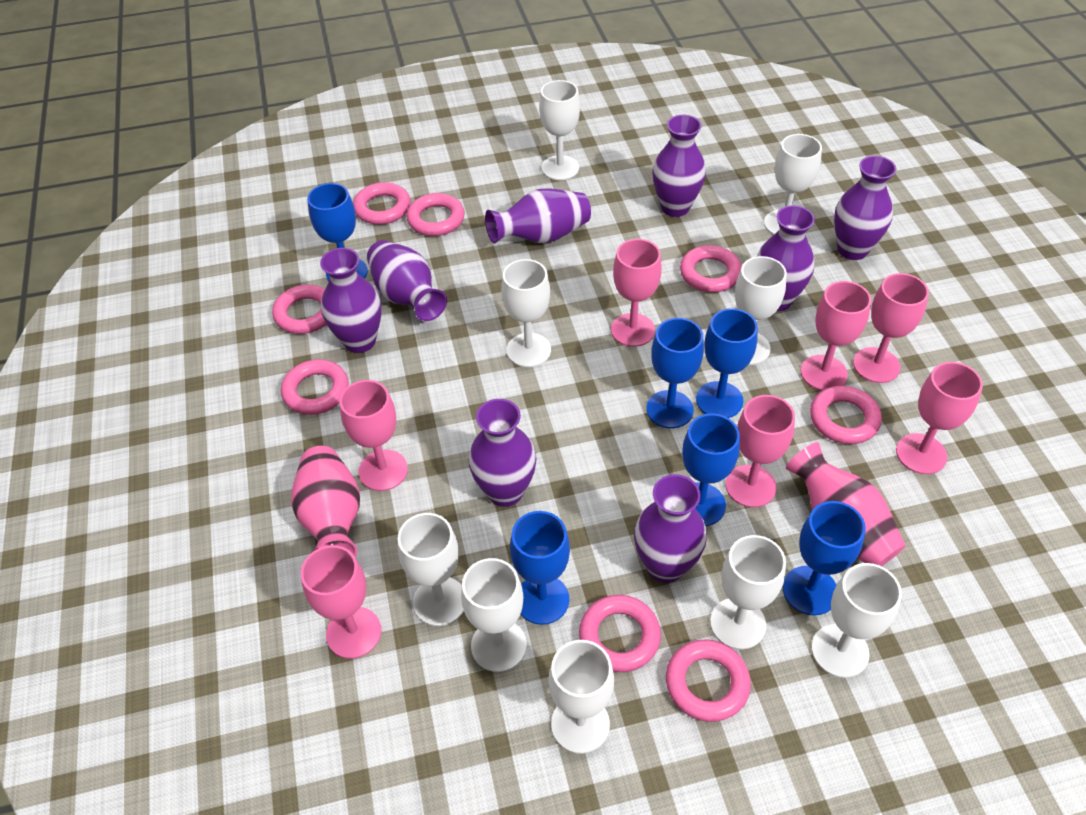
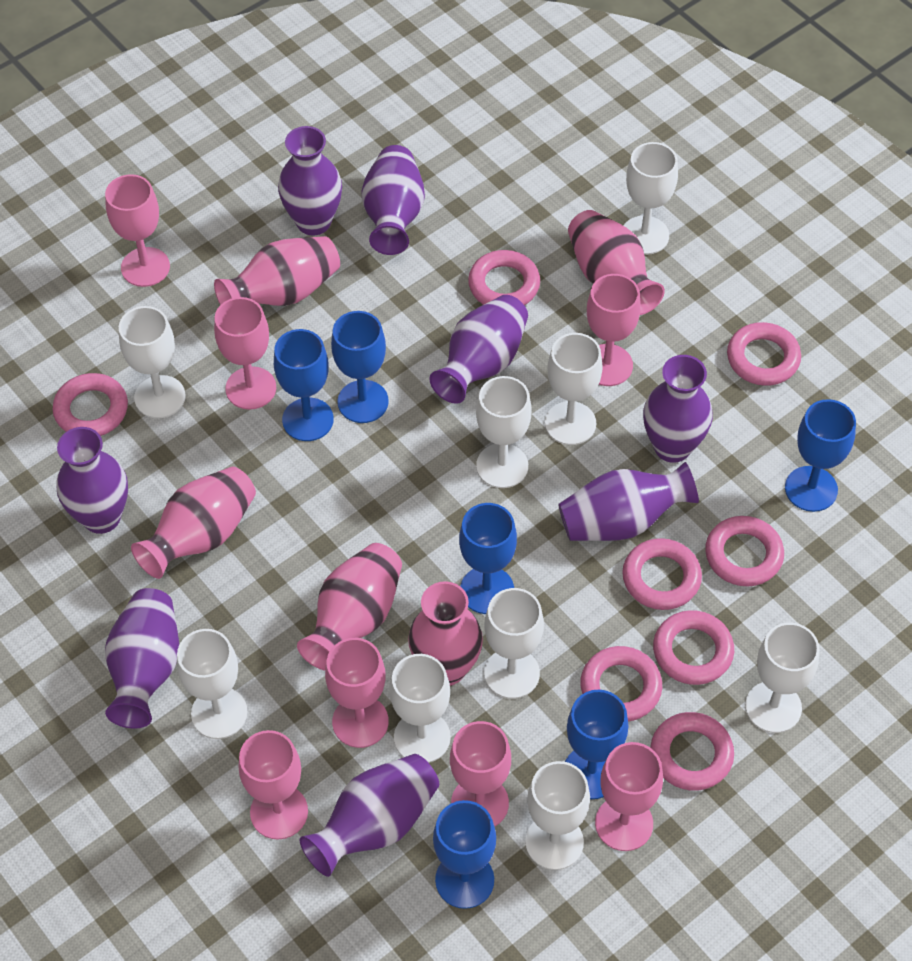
pink vase: 2 -> 5

